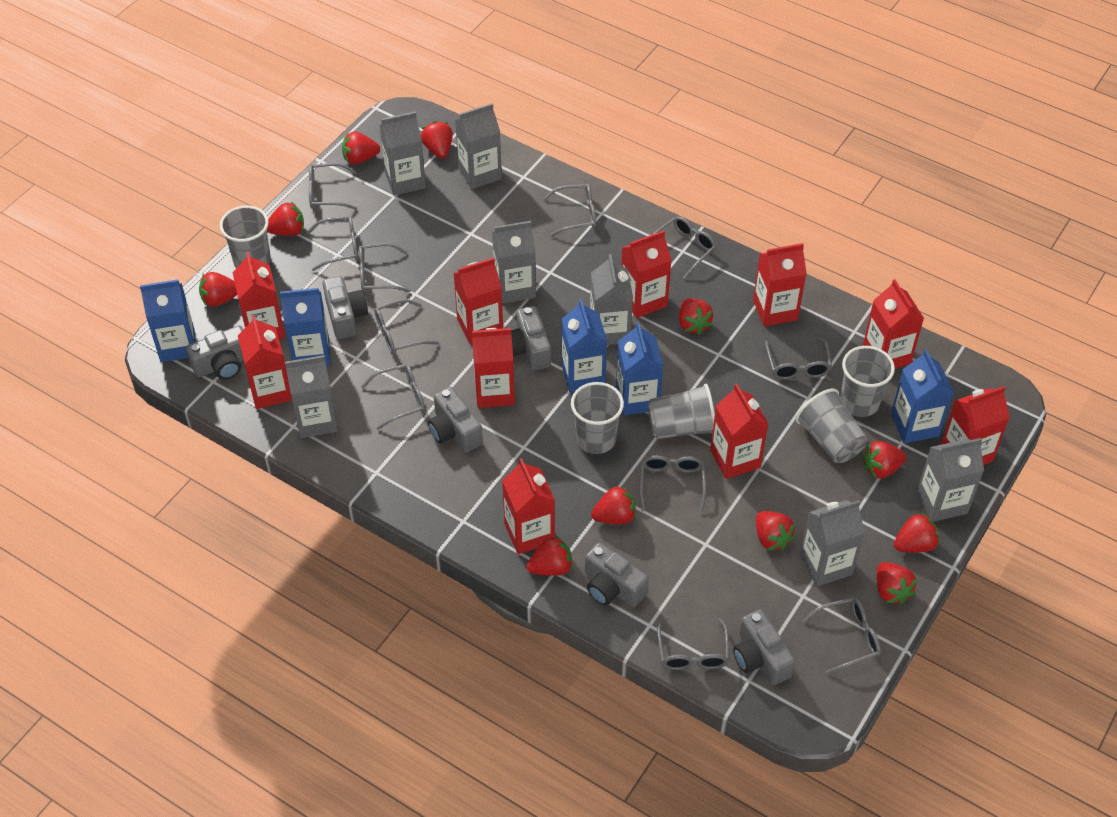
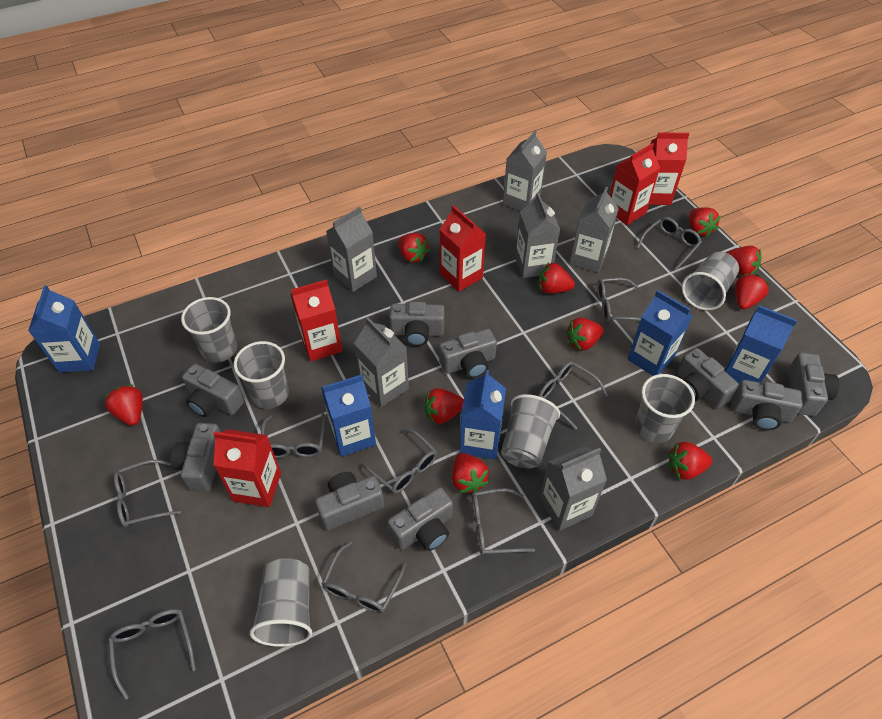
grey camera: 6 -> 9
grey carton: 7 -> 6
grey cup: 5 -> 6
grey glasses: 11 -> 9
red carton: 10 -> 5
red strawberry: 11 -> 10

